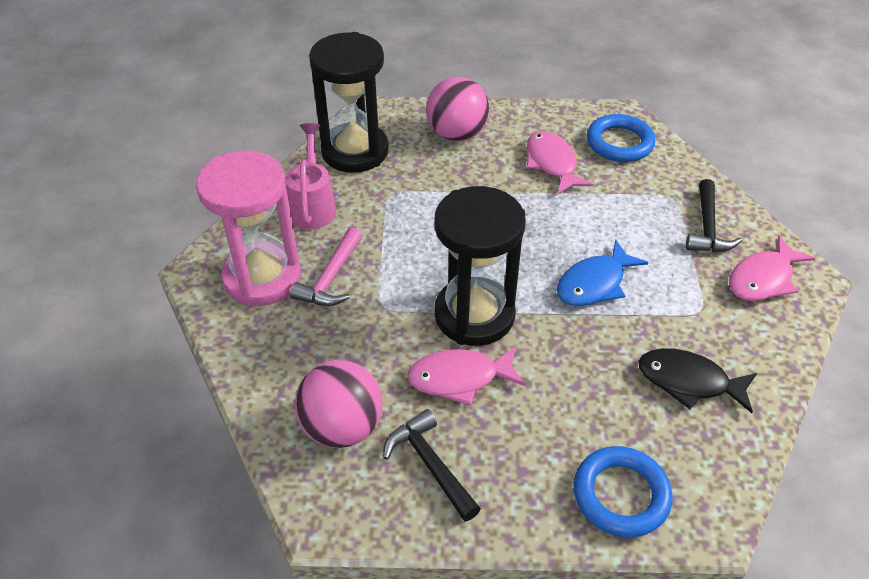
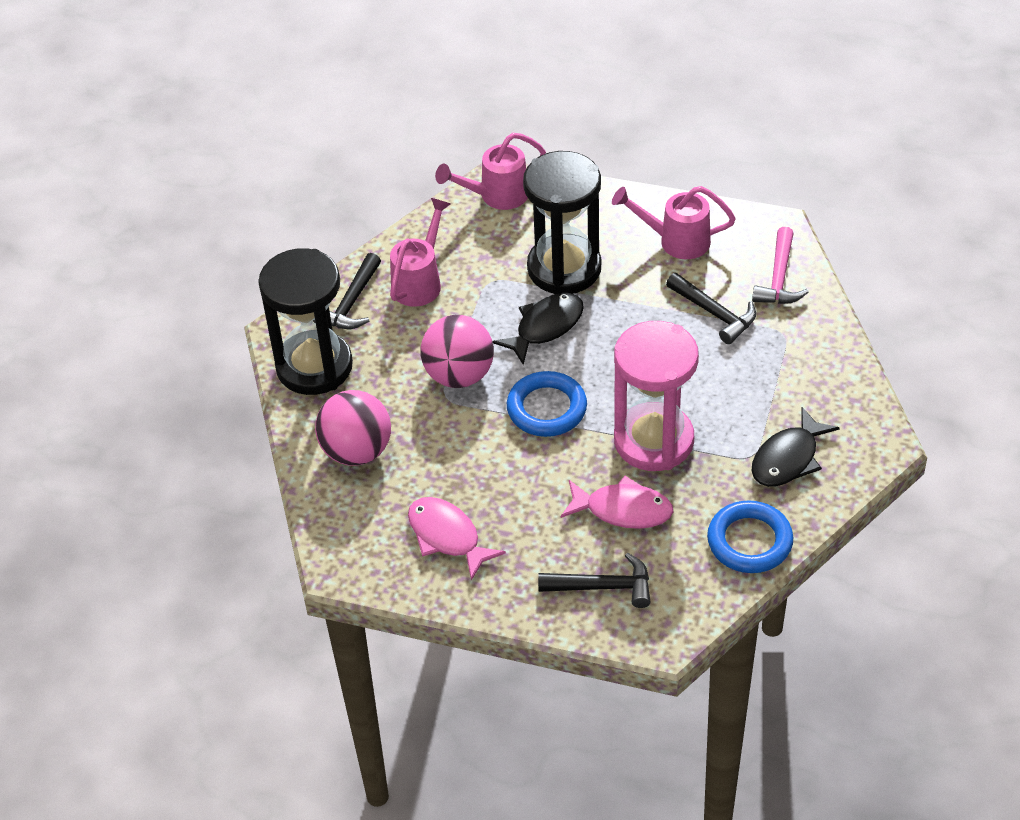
black fish: 1 -> 2
black hammer: 2 -> 3
blue fish: 1 -> 0
pink fish: 3 -> 2
pink watering can: 1 -> 3

